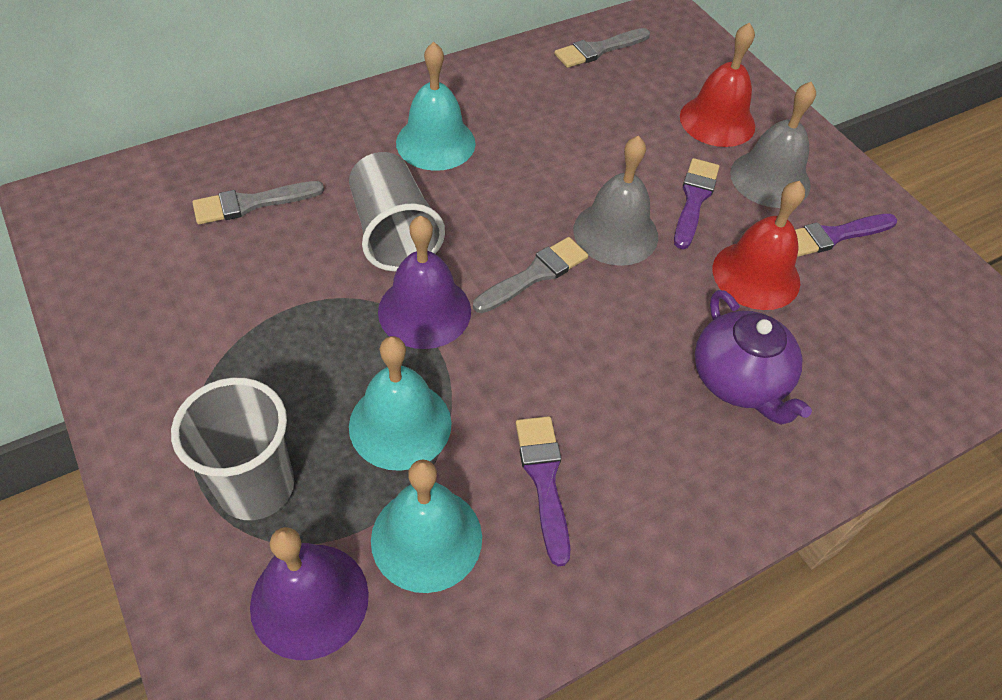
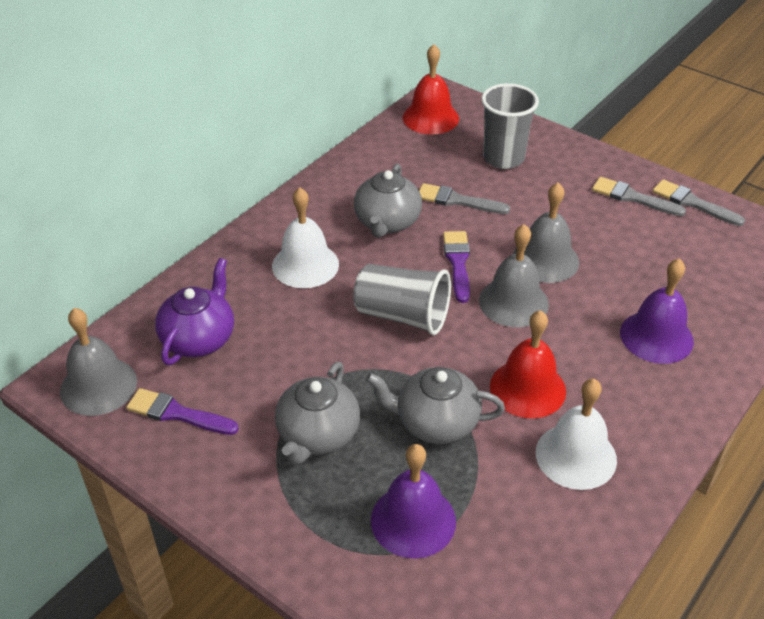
grey bell: 2 -> 3
grey teapot: 0 -> 3
purple brush: 3 -> 2
turquoise bell: 3 -> 0
white bell: 0 -> 2

